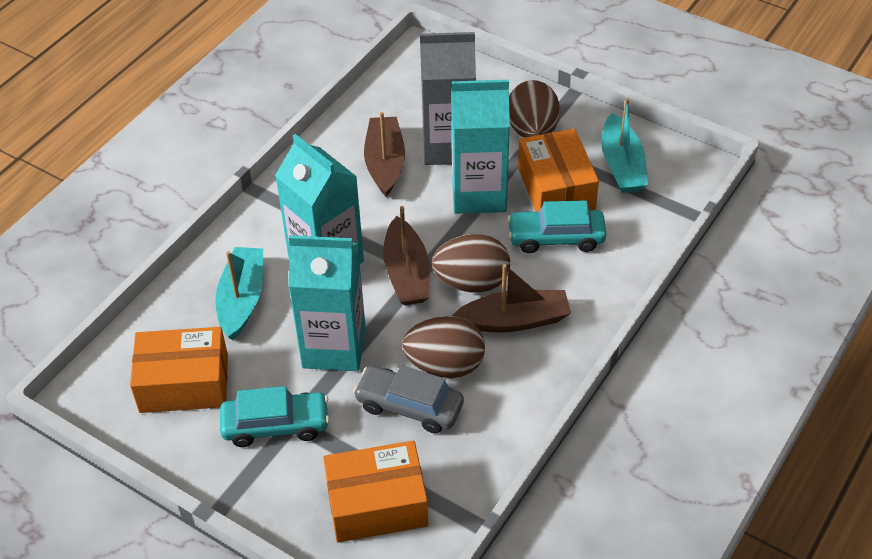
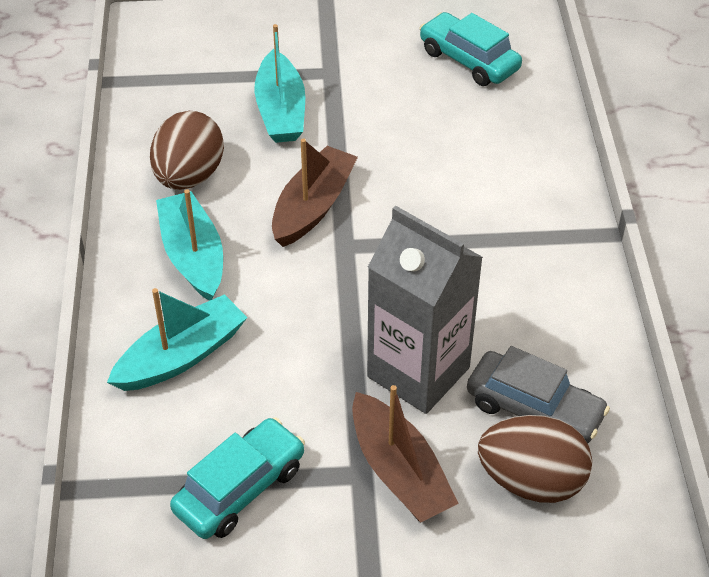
brown boat: 3 -> 2
brown egg: 3 -> 2
orange box: 3 -> 0
turquoise boat: 2 -> 3
turquoise carton: 3 -> 0

